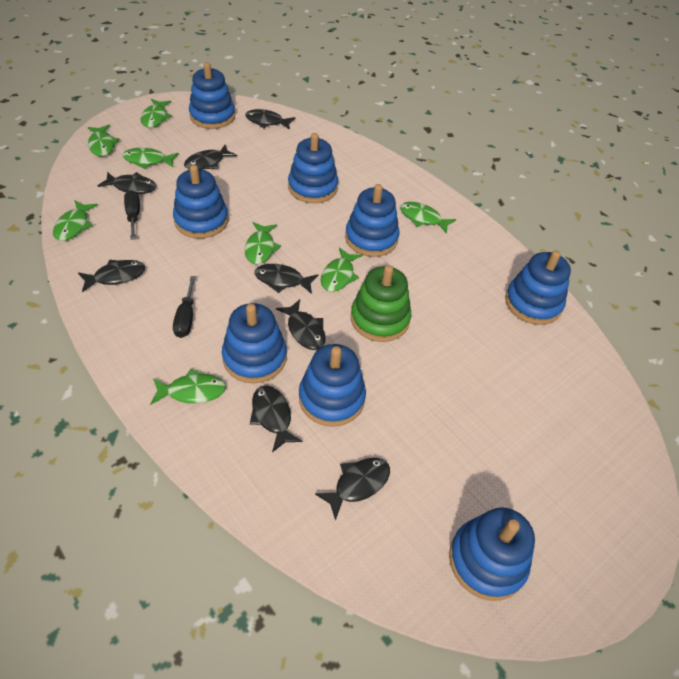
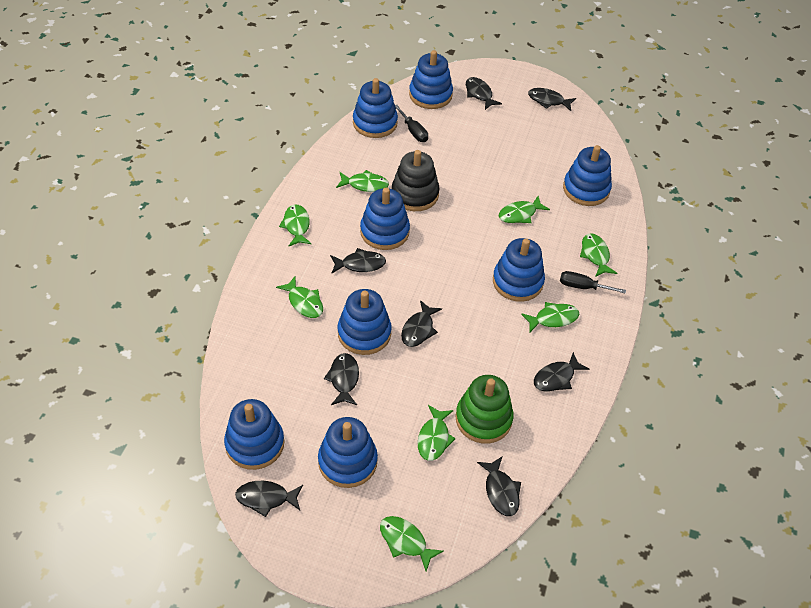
black stacking toy: 0 -> 1

